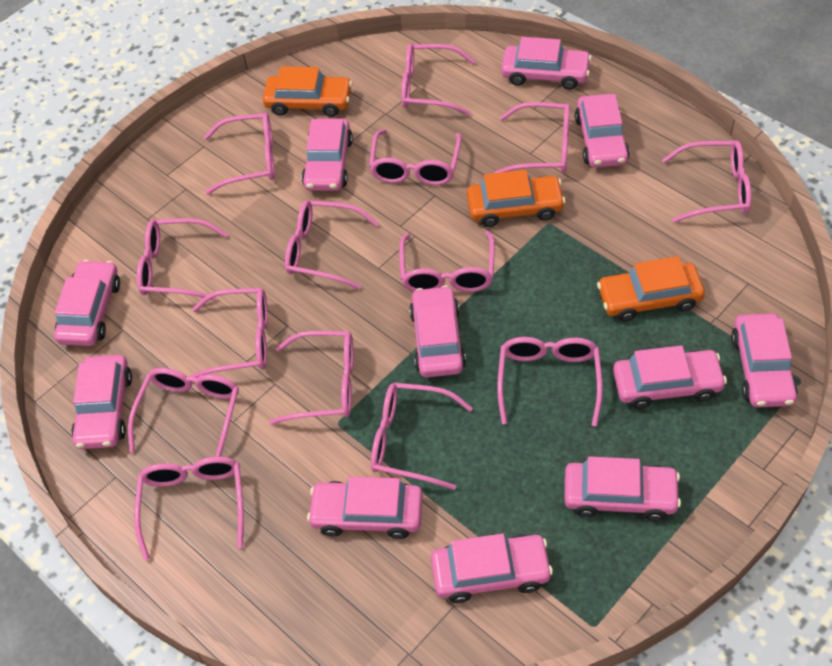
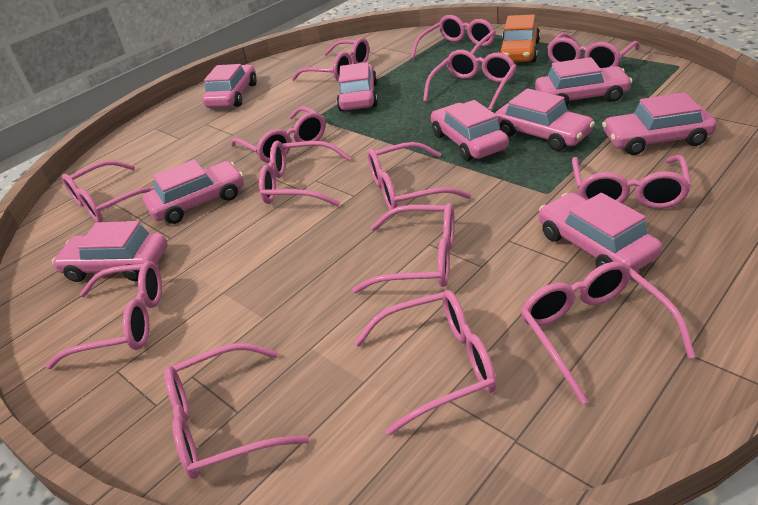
orange car: 3 -> 1
pink car: 11 -> 9

